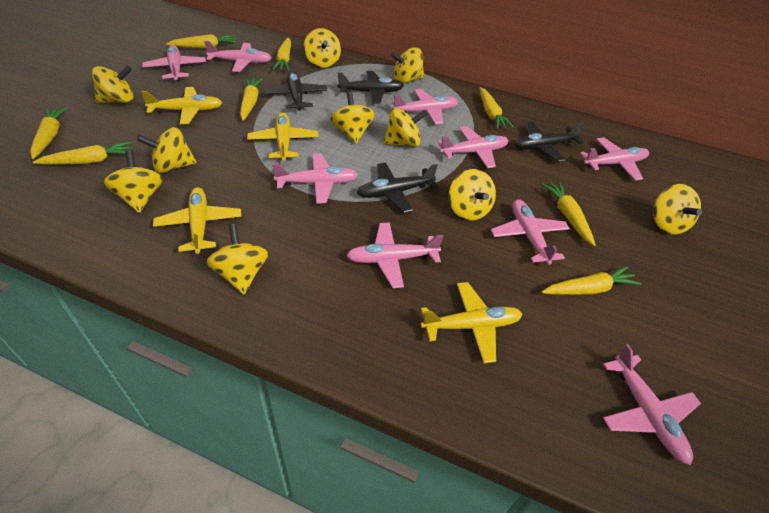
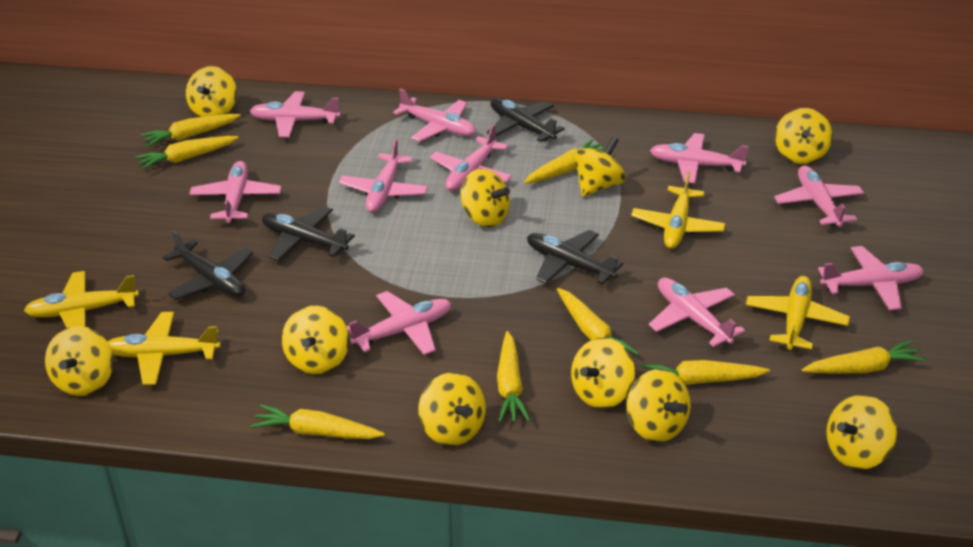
pink plane: 9 -> 10

